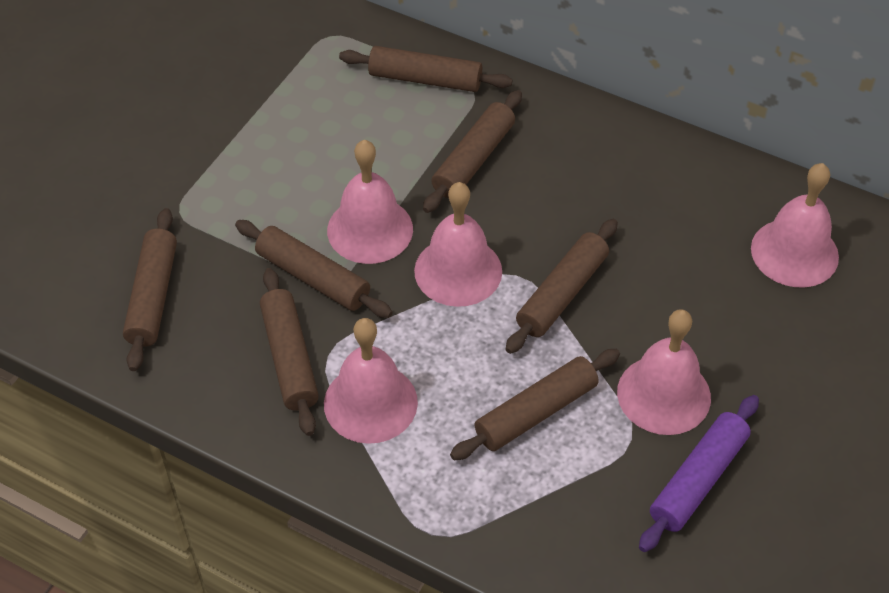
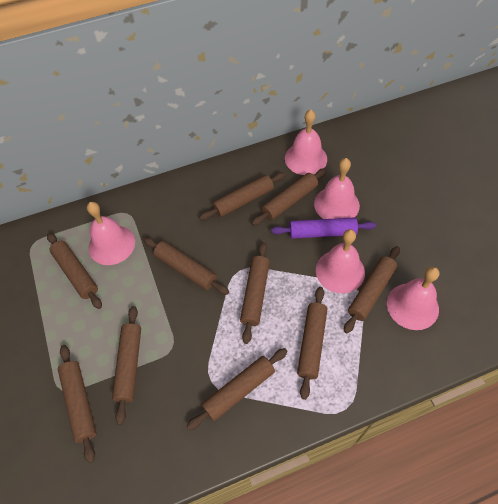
brown rolling pin: 7 -> 10

